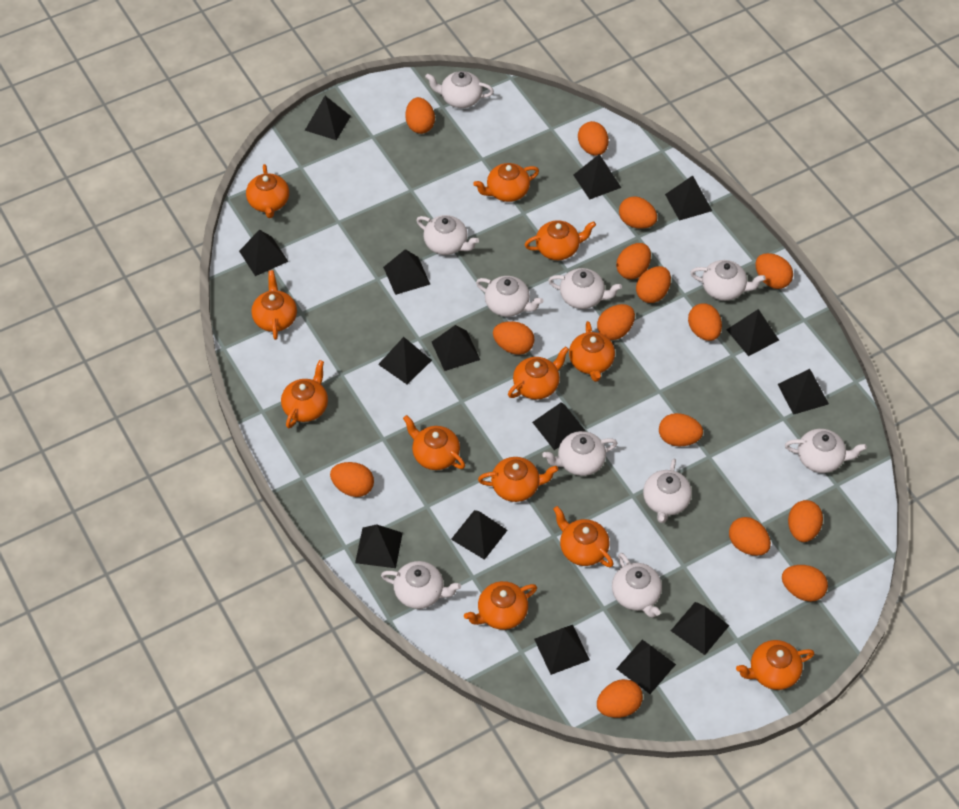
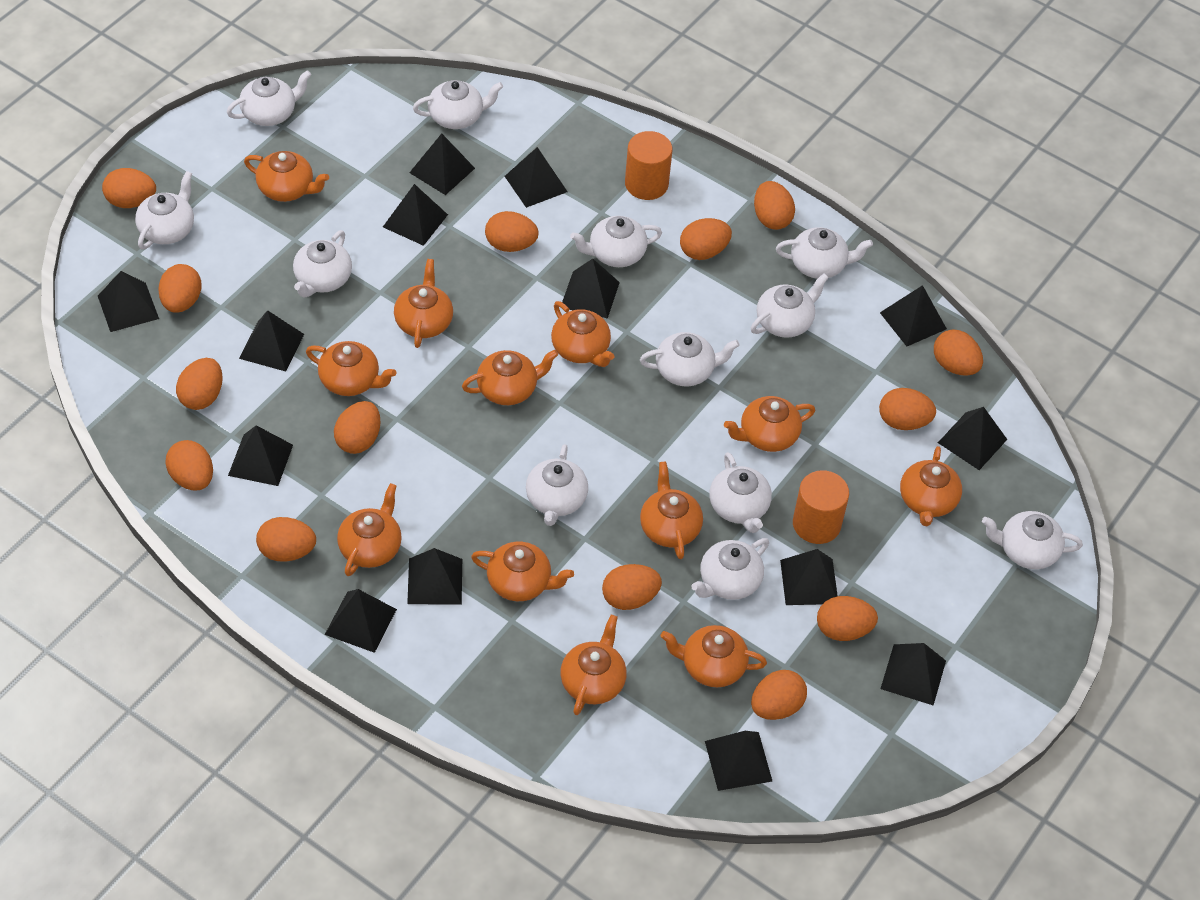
black pyramid: 15 -> 14
orange cylinder: 0 -> 2
orange egg: 15 -> 14
white teapot: 10 -> 12

